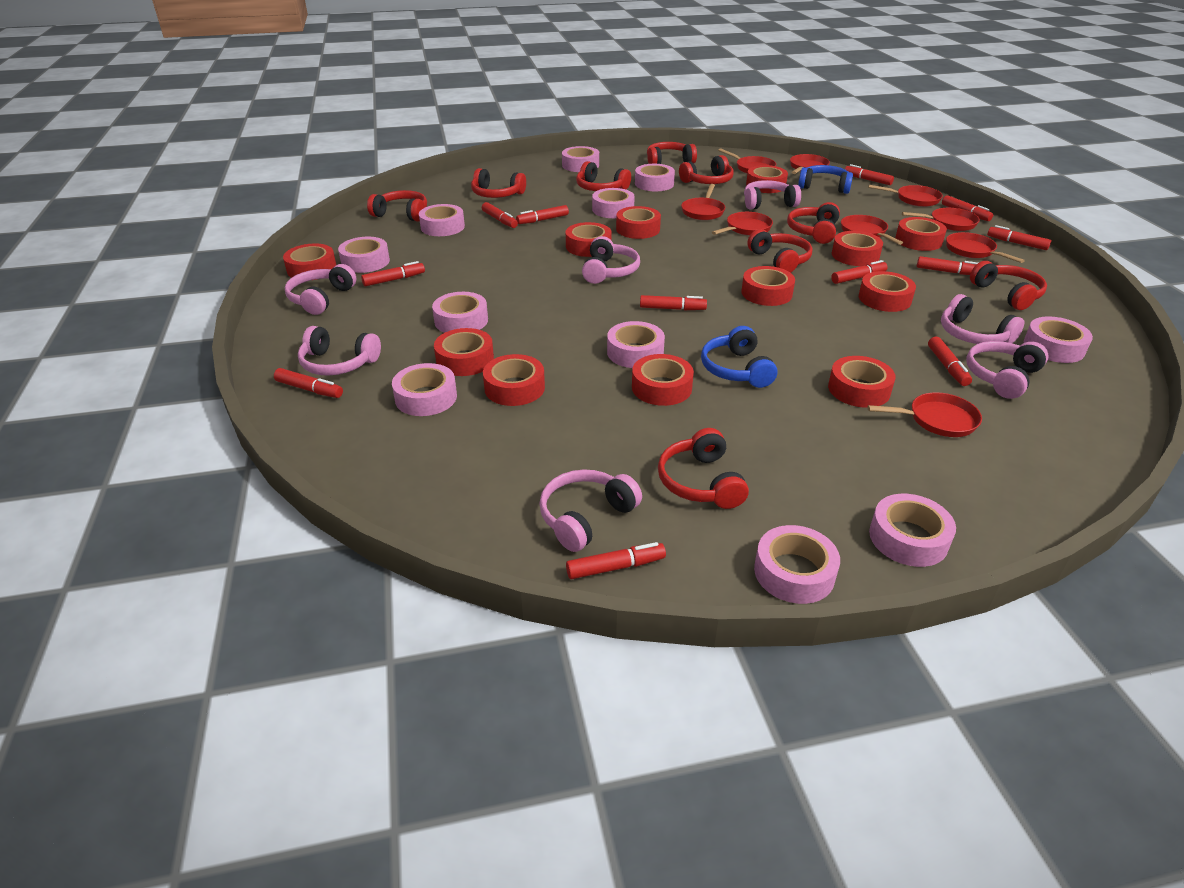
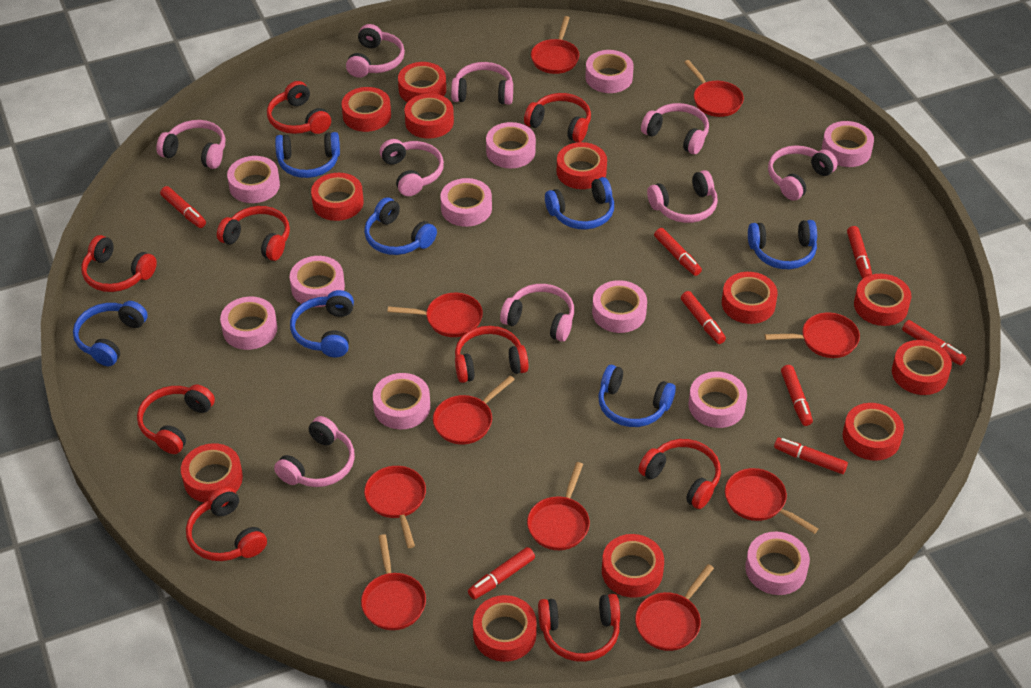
blue headphones: 2 -> 7
pink headphones: 7 -> 9
red marker: 12 -> 8
red pan: 9 -> 10

